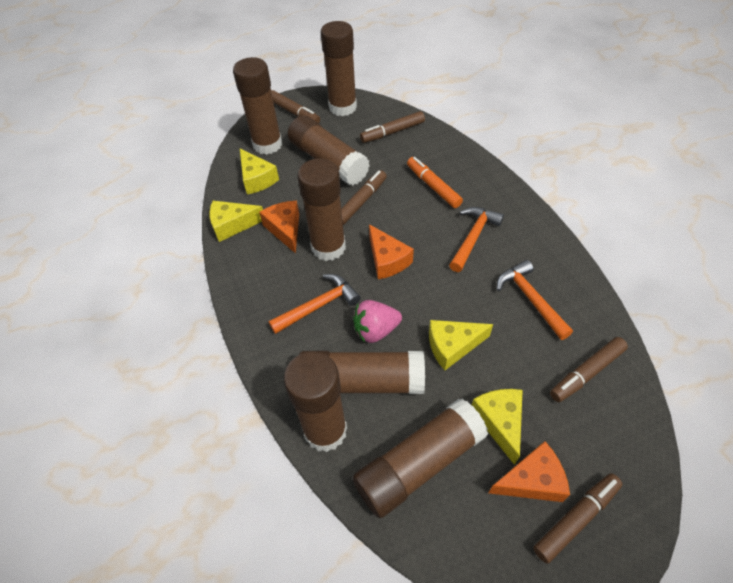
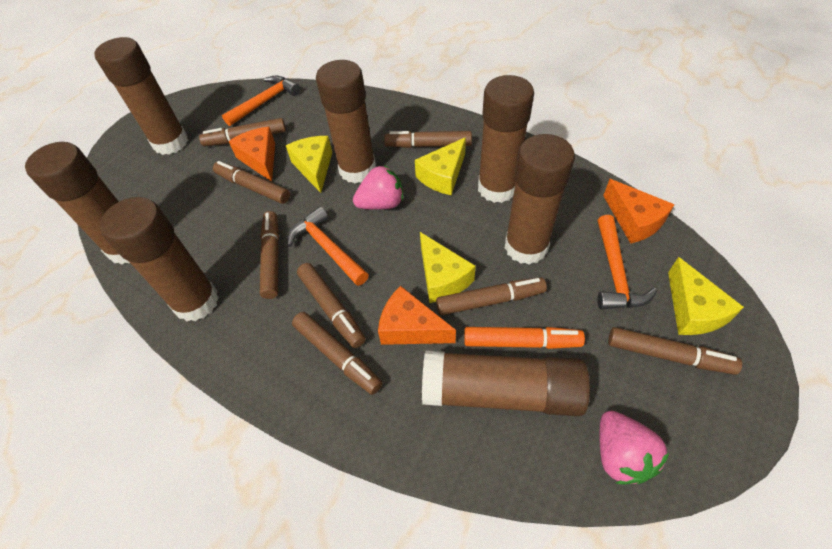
brown marker: 5 -> 8
pink strawberry: 1 -> 2

